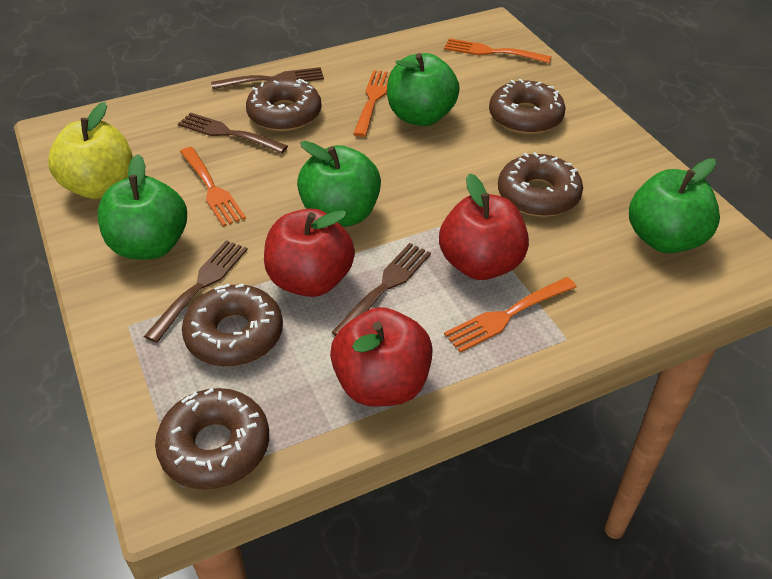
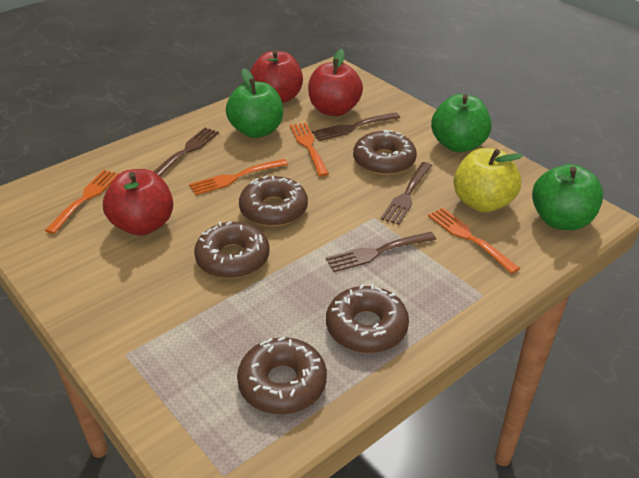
green apple: 4 -> 3

